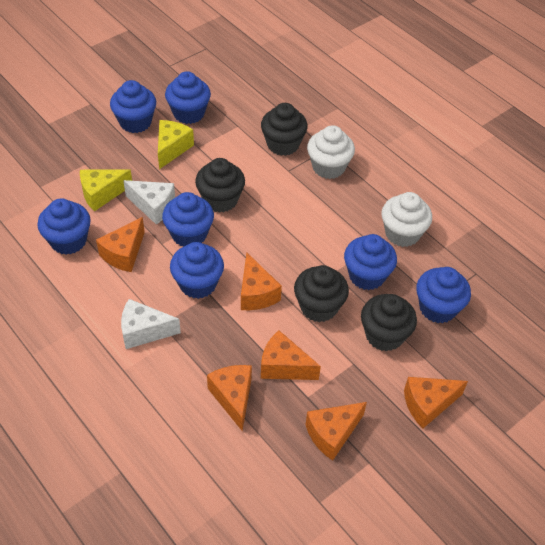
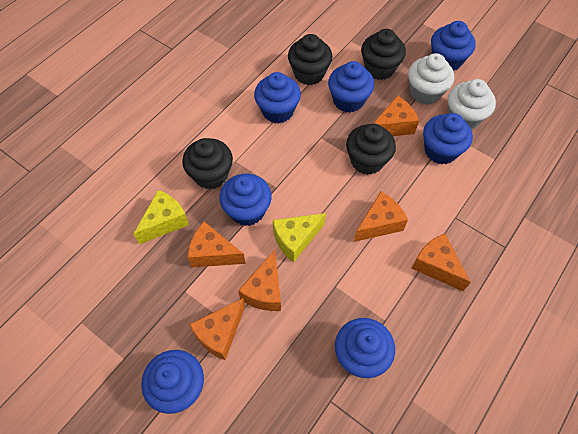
white cheese: 2 -> 0

